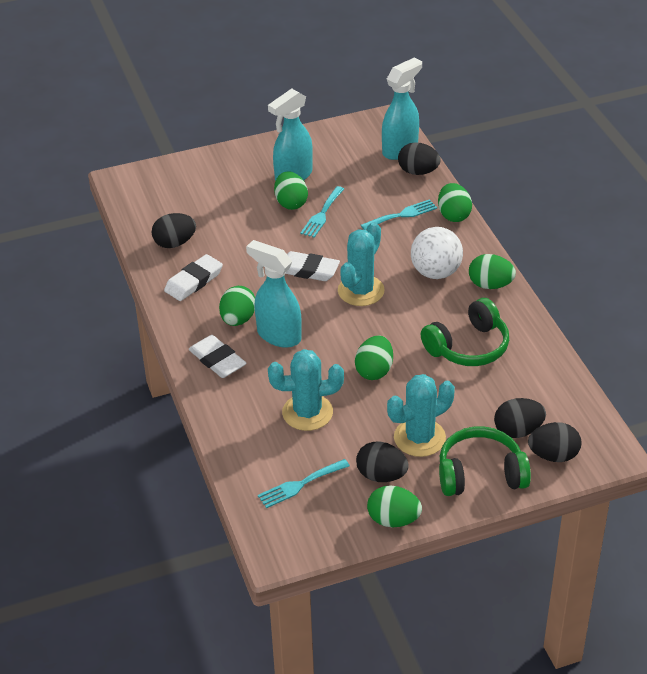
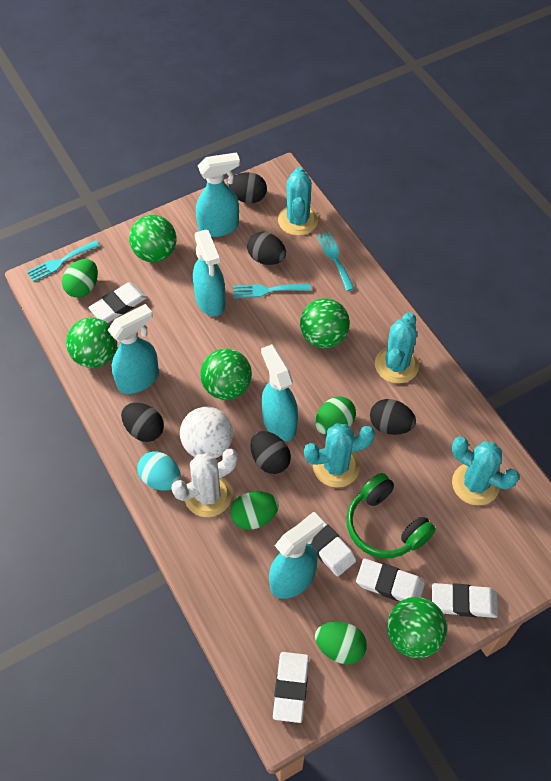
green ball: 0 -> 5
green egg: 6 -> 4
green headphones: 2 -> 1
turquoise cactus: 3 -> 4
turquoise egg: 0 -> 1
turquoise spray bottle: 3 -> 5
white cactus: 0 -> 1
white eraser: 3 -> 5

